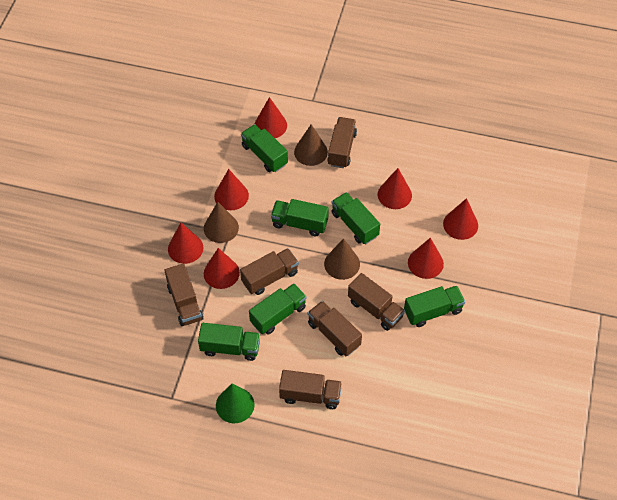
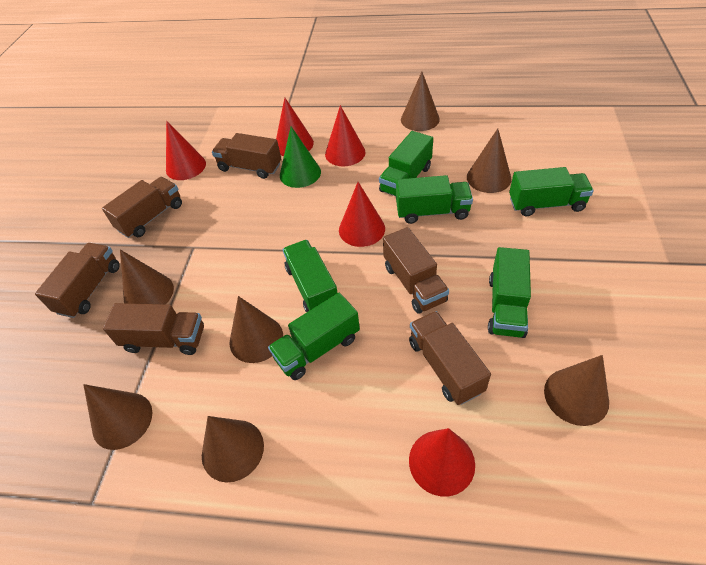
brown cone: 3 -> 7
red cone: 7 -> 5

